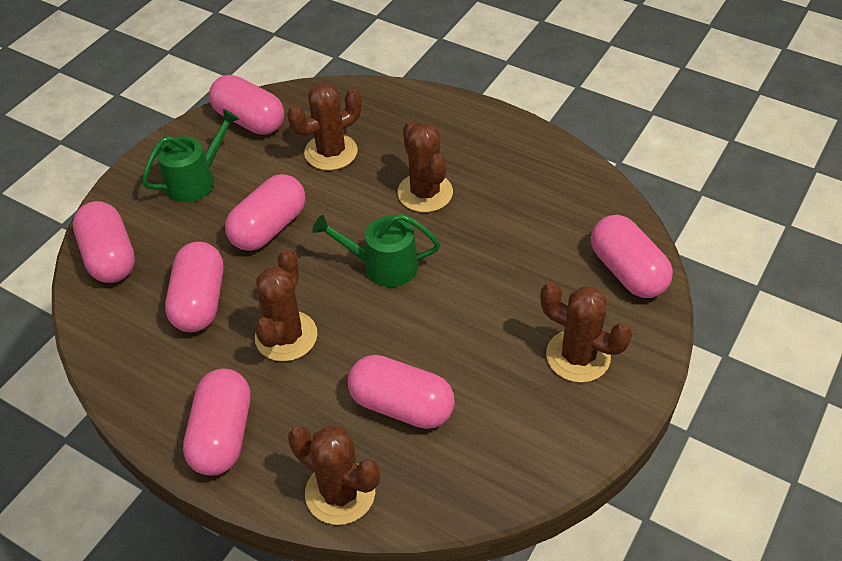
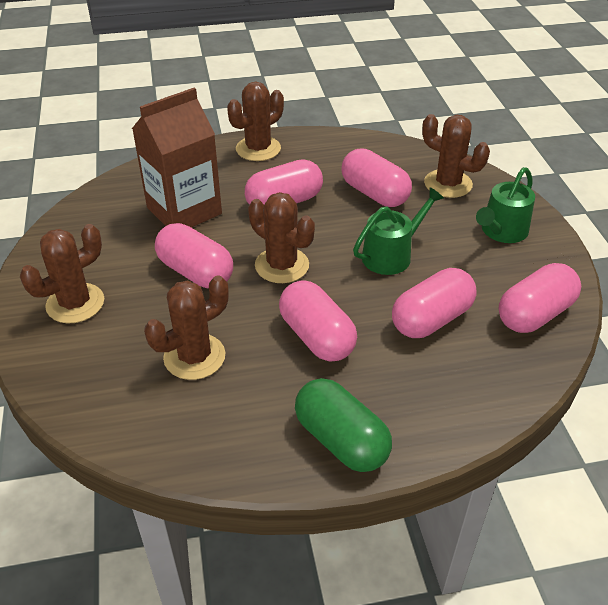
brown carton: 0 -> 1
green capsule: 0 -> 1
pink capsule: 7 -> 6

